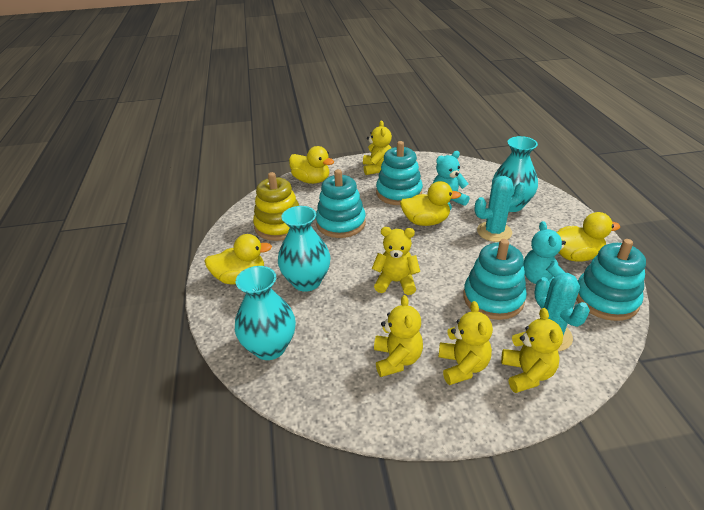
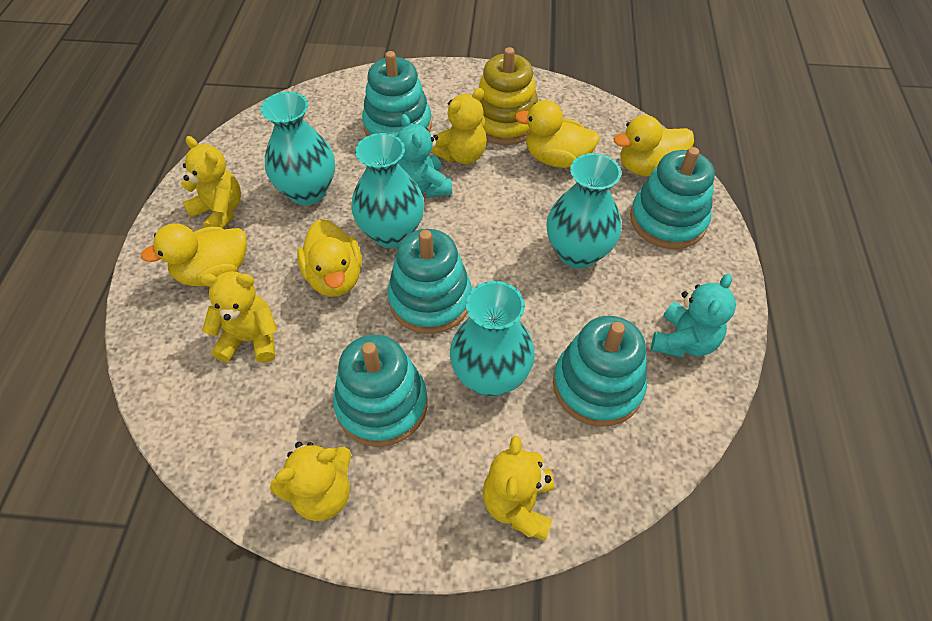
turquoise cactus: 2 -> 0
turquoise stacking toy: 4 -> 5
turquoise vase: 3 -> 4

